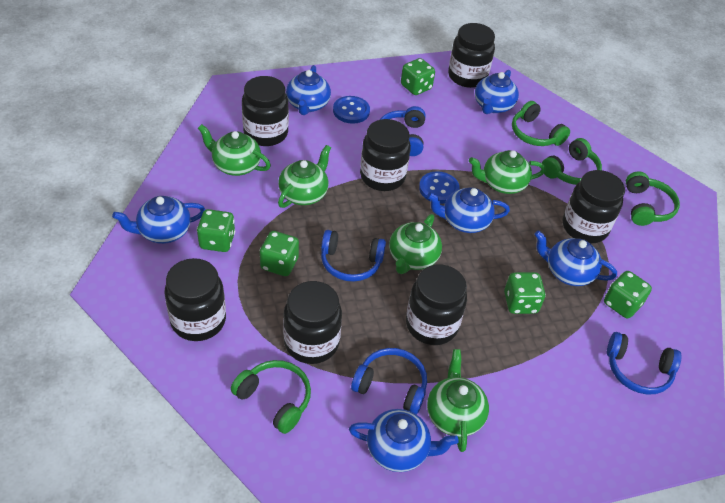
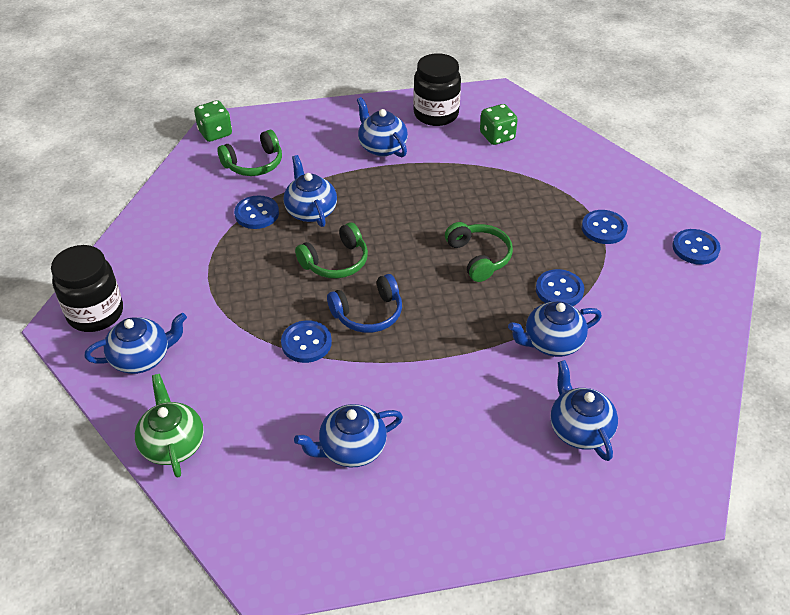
black jar: 7 -> 2
blue button: 2 -> 5
blue headphones: 4 -> 1
green dice: 5 -> 2
green headphones: 4 -> 3
green teapot: 5 -> 1

